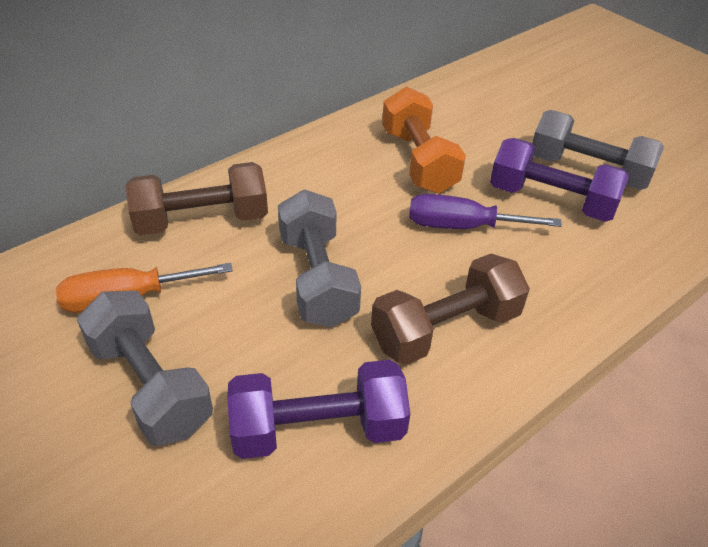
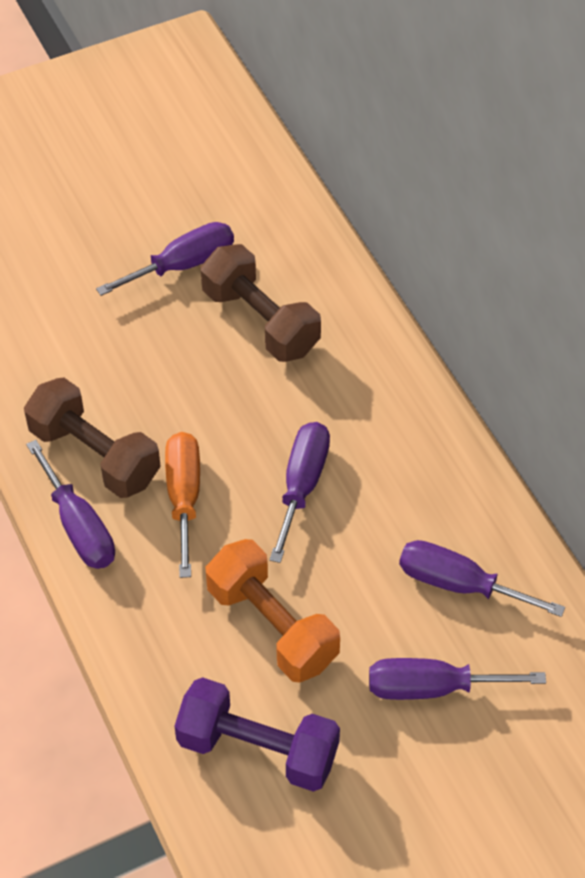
grey dumbbell: 3 -> 0
purple dumbbell: 2 -> 1
purple screwdriver: 1 -> 5

